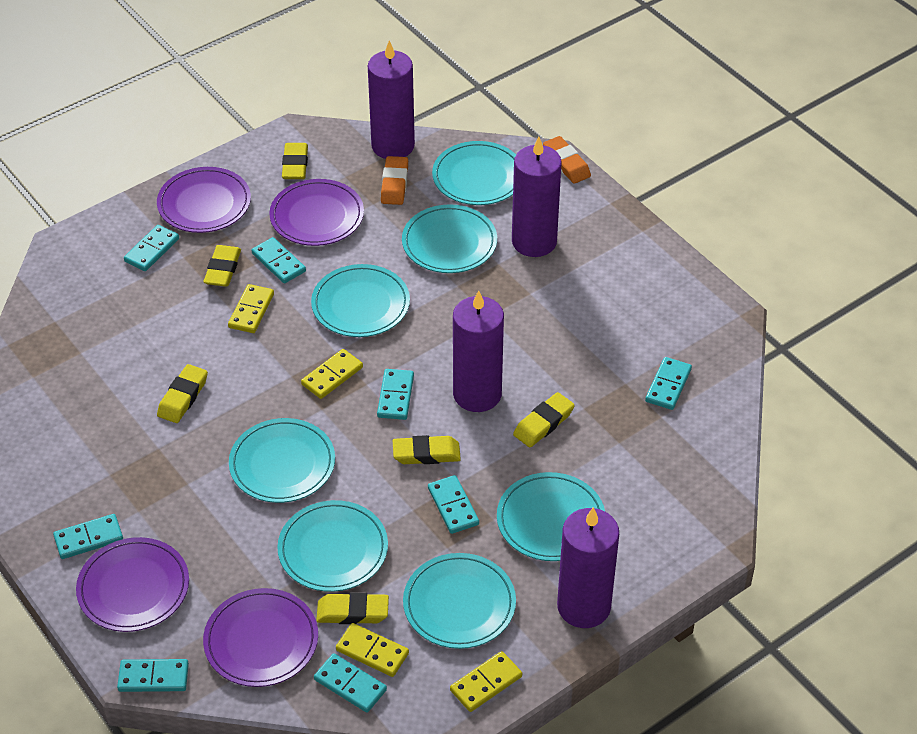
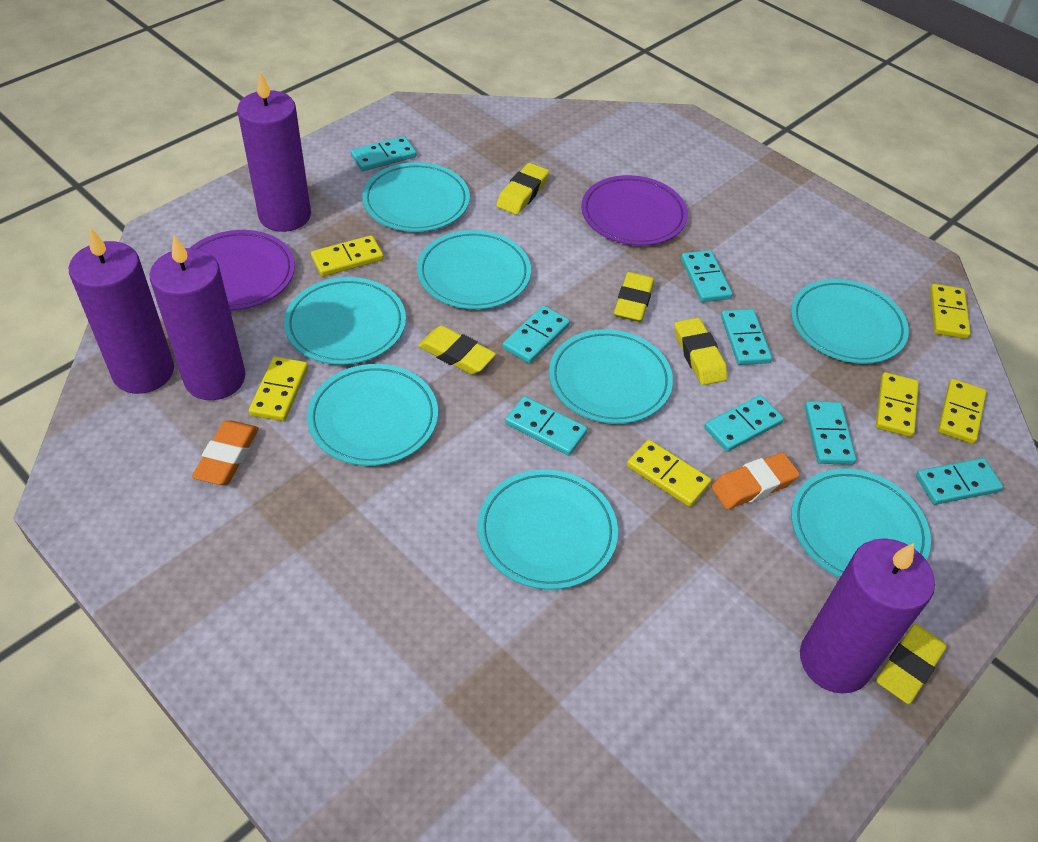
purple plate: 4 -> 2
turquoise plate: 7 -> 8
yellow domino: 4 -> 6
yellow eraser: 6 -> 5

